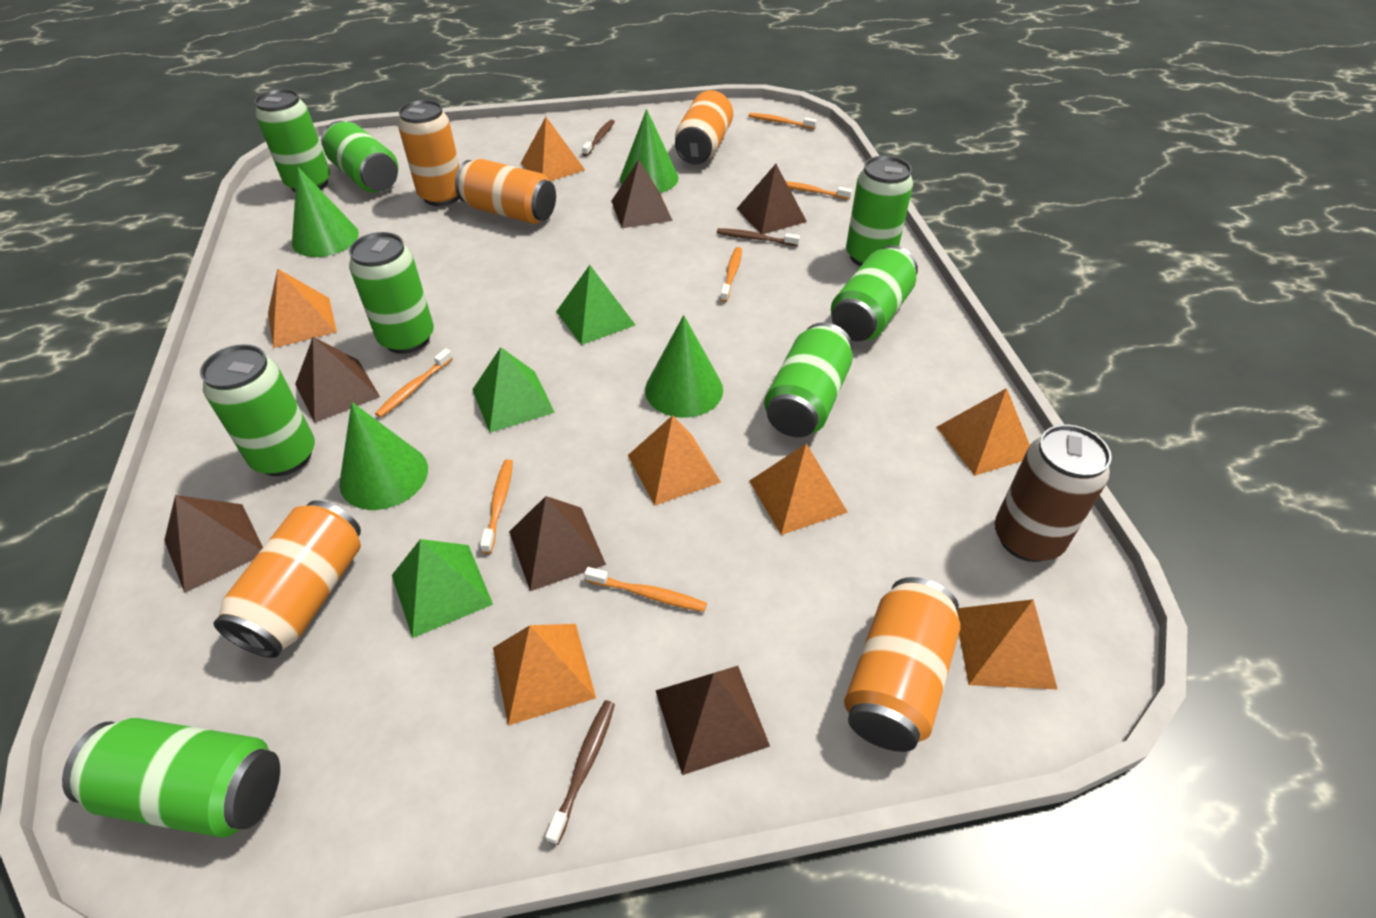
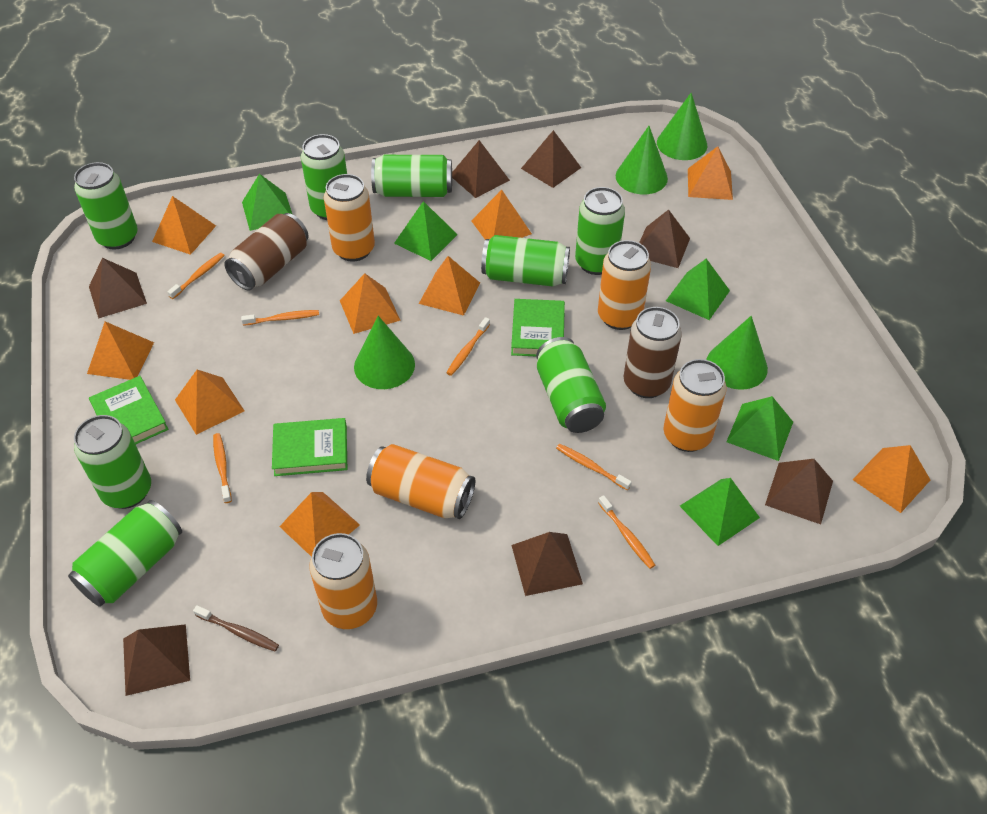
brown can: 1 -> 2
brown pyramid: 6 -> 7
brown toothbrush: 3 -> 1
green book: 0 -> 3
green pyramid: 3 -> 5
orange pyramid: 7 -> 9

